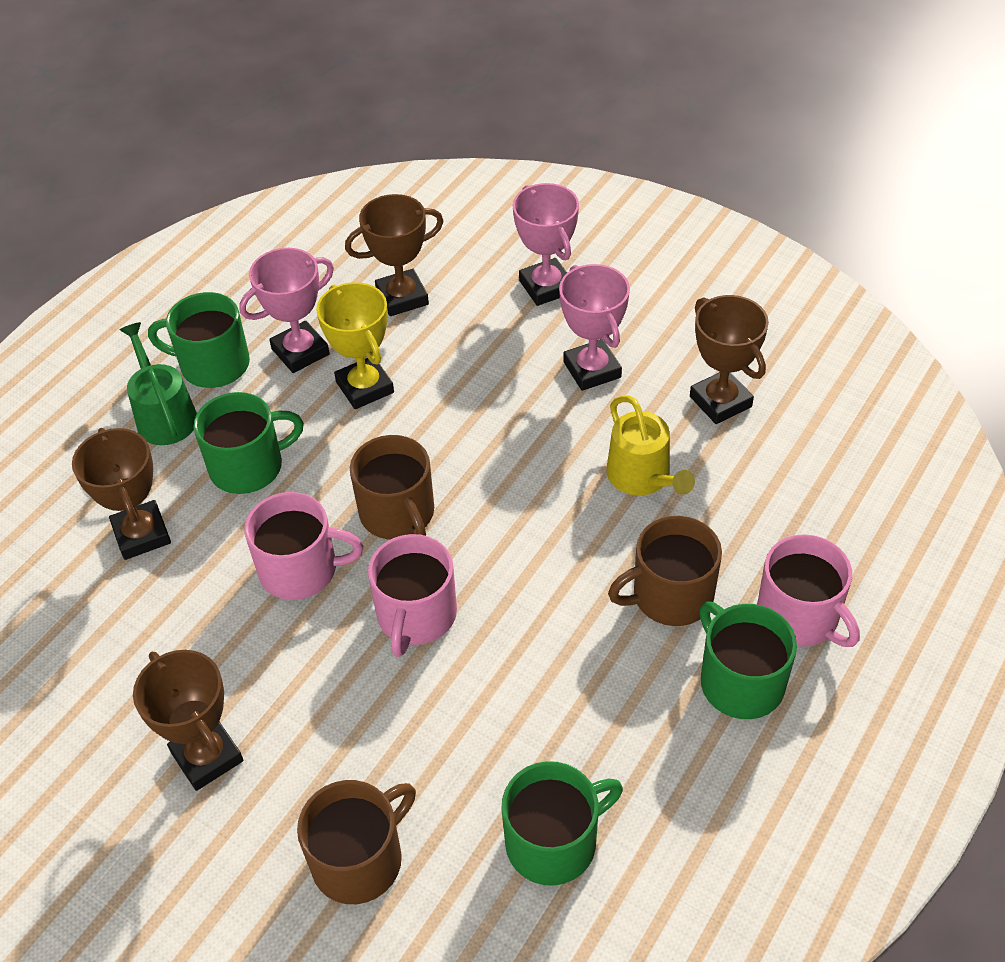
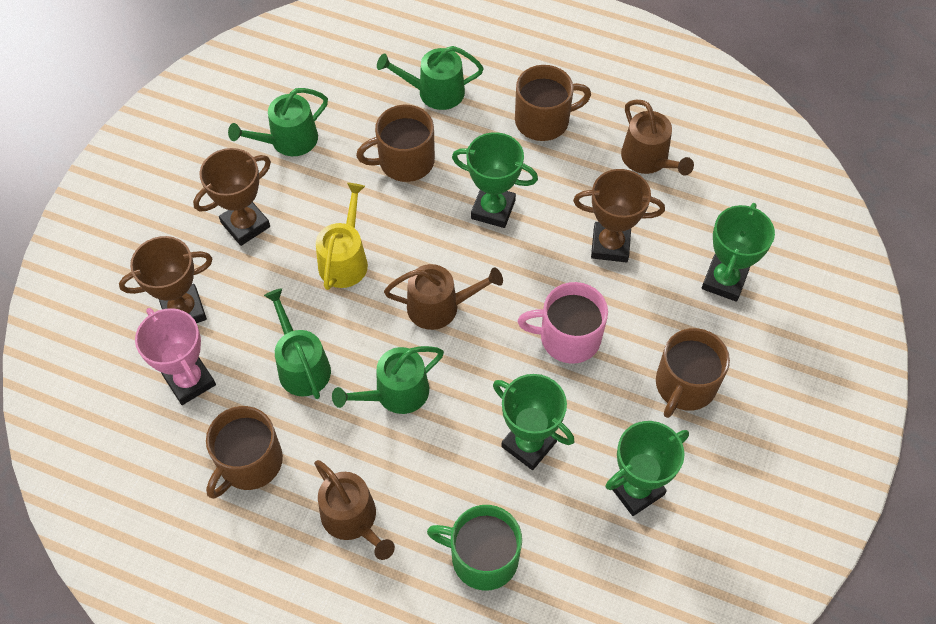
brown mug: 3 -> 4
brown trophy: 4 -> 3
brown watering can: 0 -> 3
green mug: 4 -> 1
green trophy: 0 -> 4
green watering can: 1 -> 4
pink mug: 3 -> 1
pink trophy: 3 -> 1
yellow trophy: 1 -> 0

